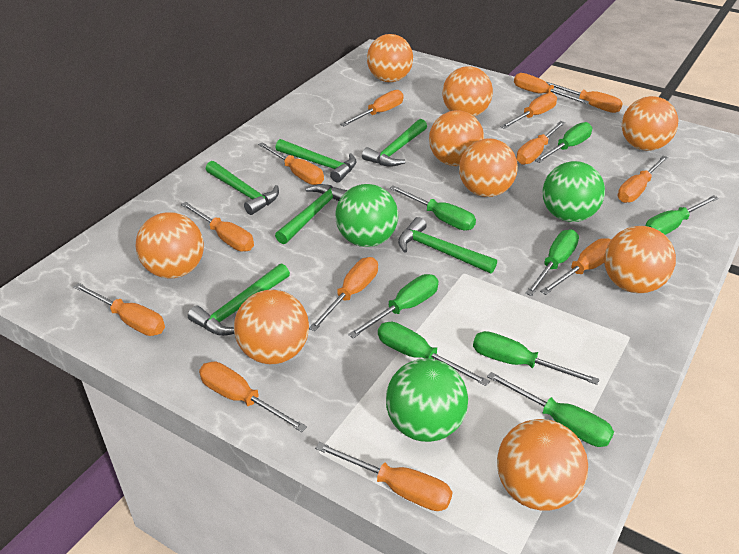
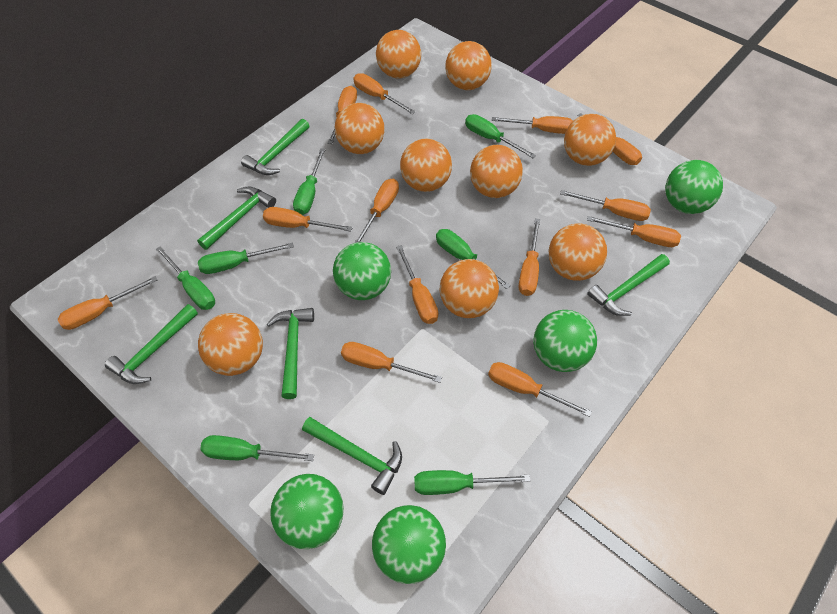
green ball: 3 -> 5
green screwdriver: 8 -> 7

